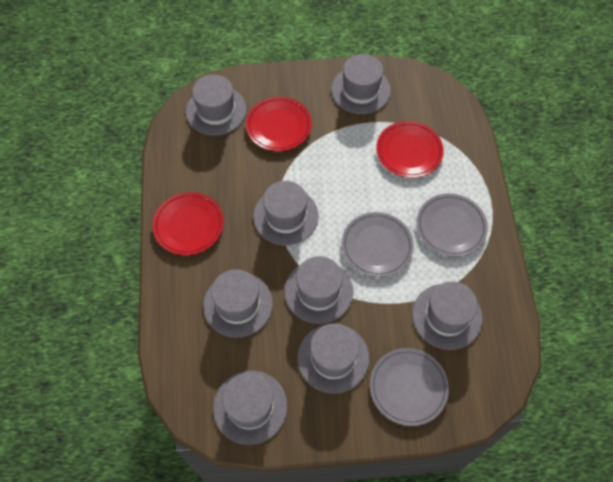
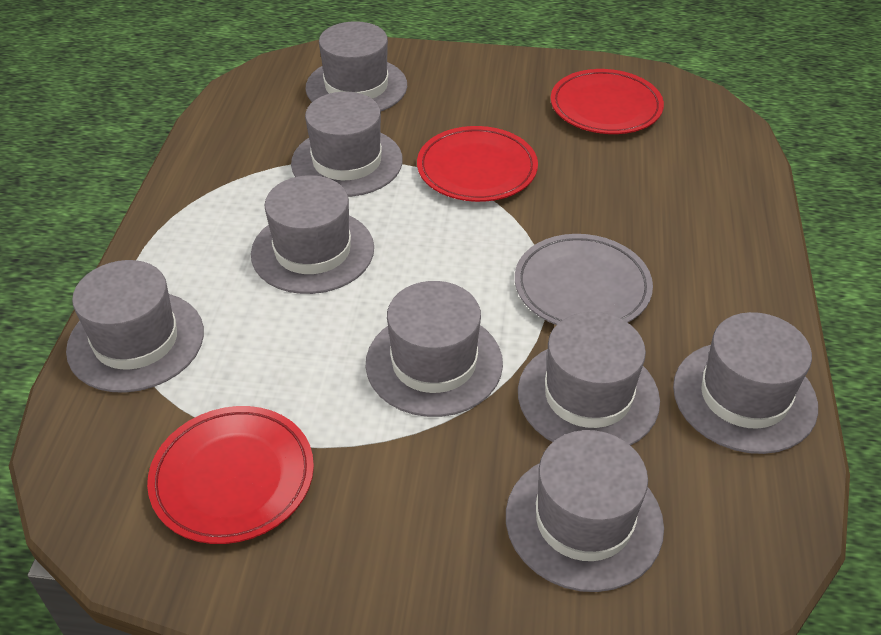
grey plate: 3 -> 1

